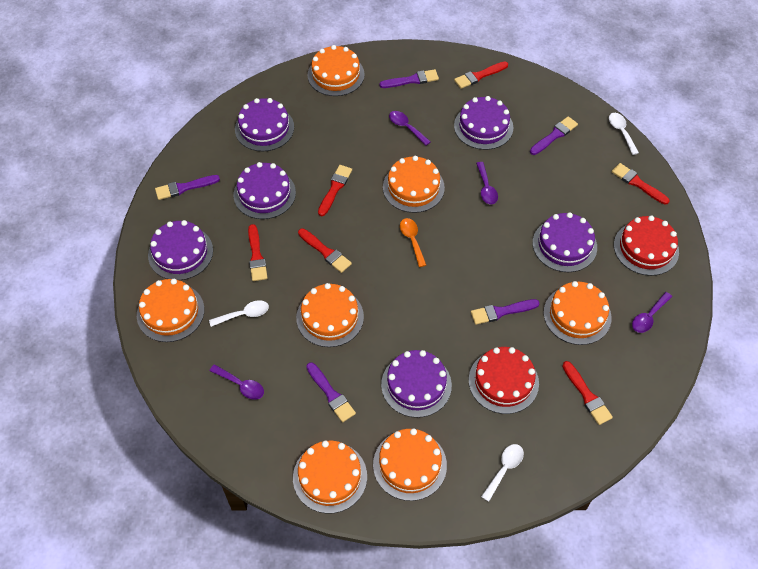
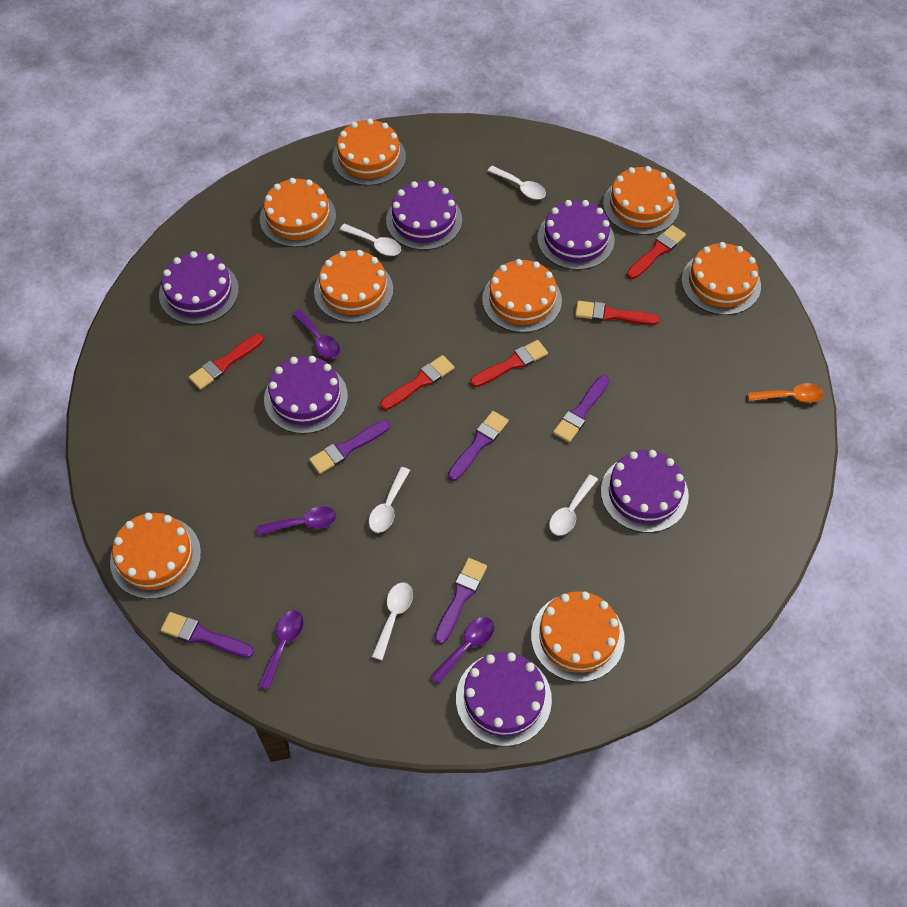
orange cake: 7 -> 8
red brush: 6 -> 5
red cake: 2 -> 0
white spoon: 3 -> 5

